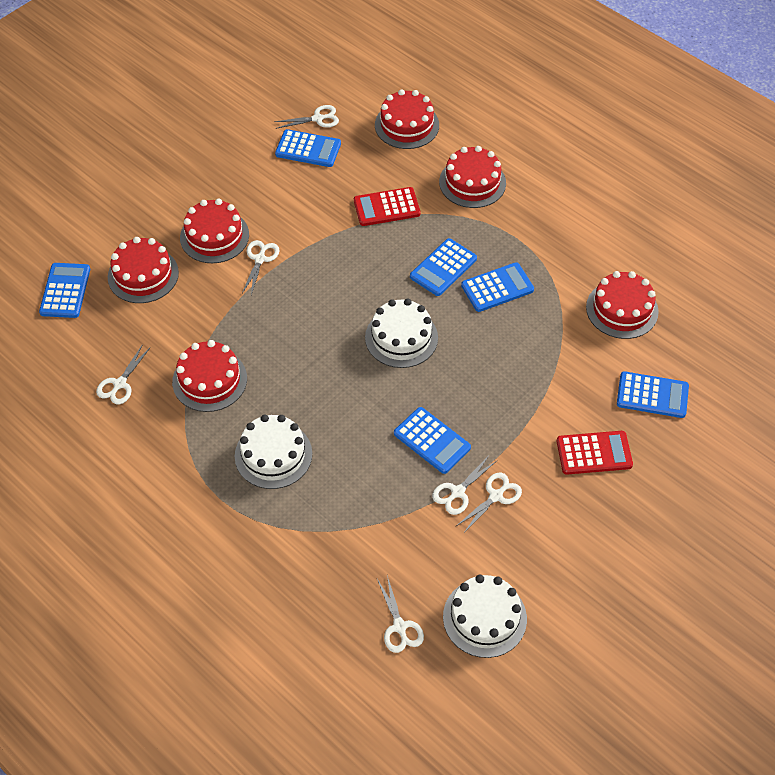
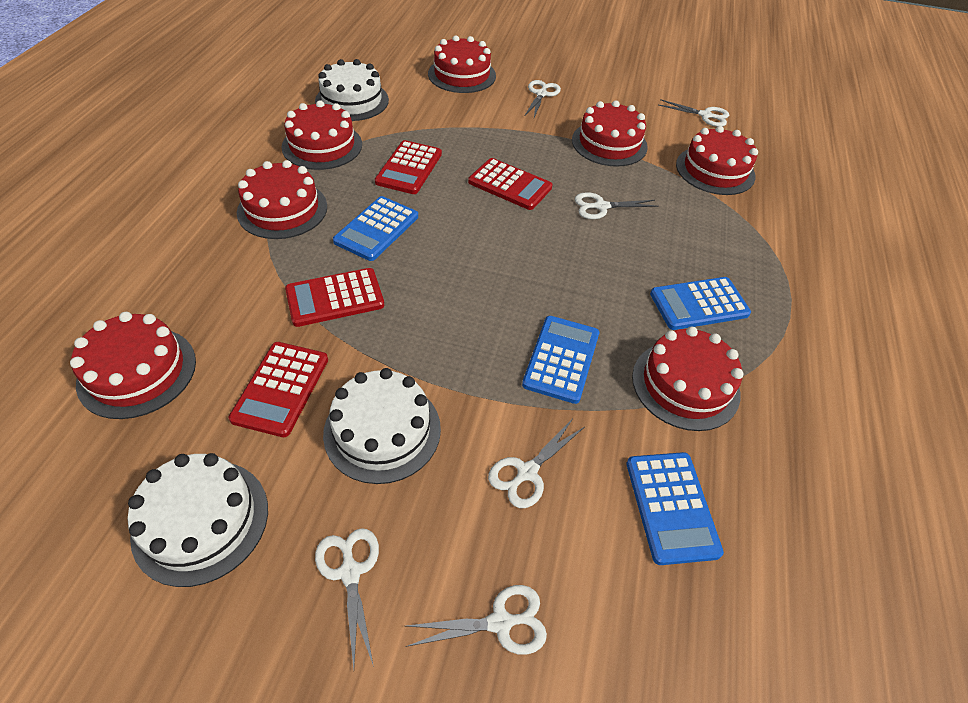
blue calculator: 6 -> 4
red cake: 6 -> 7
red calculator: 2 -> 4

